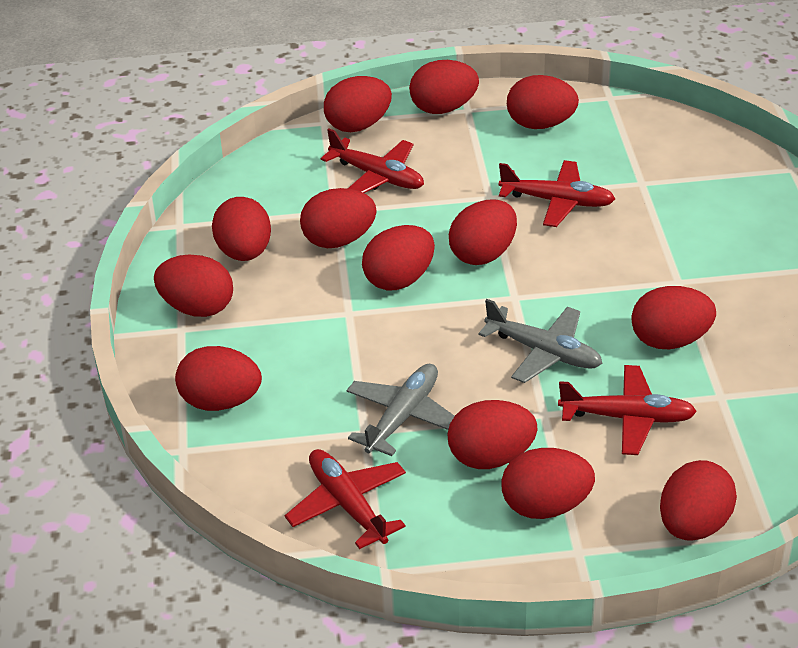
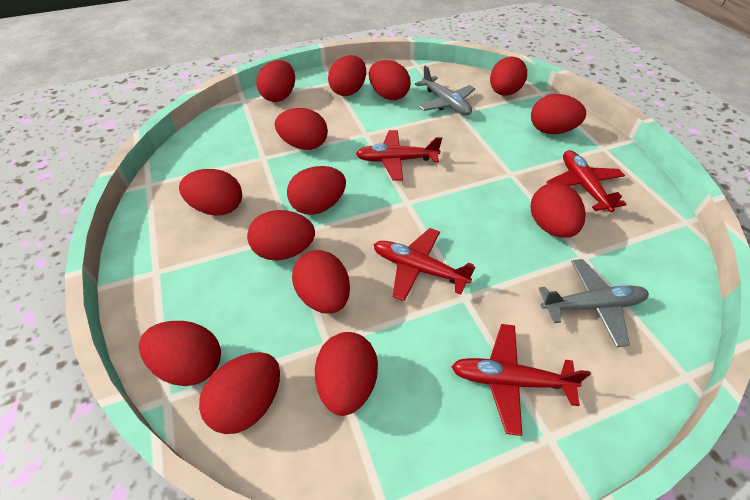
red egg: 13 -> 14

